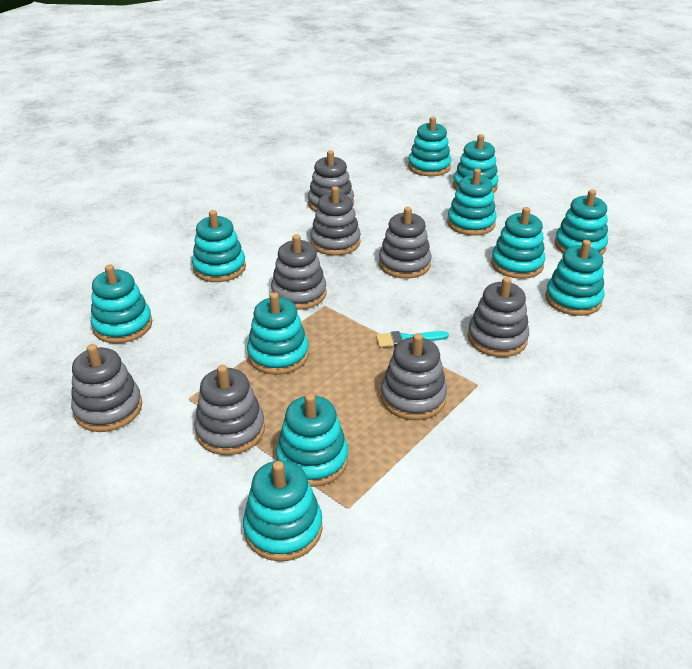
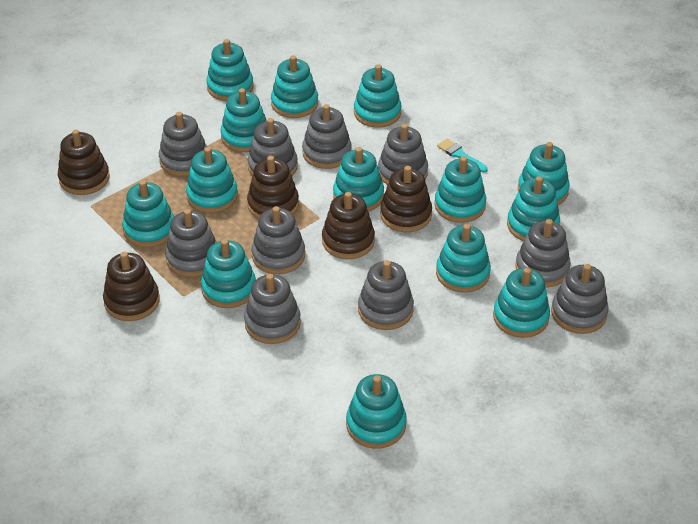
brown stacking toy: 0 -> 5
grey stacking toy: 8 -> 10
turquoise stacking toy: 11 -> 14

